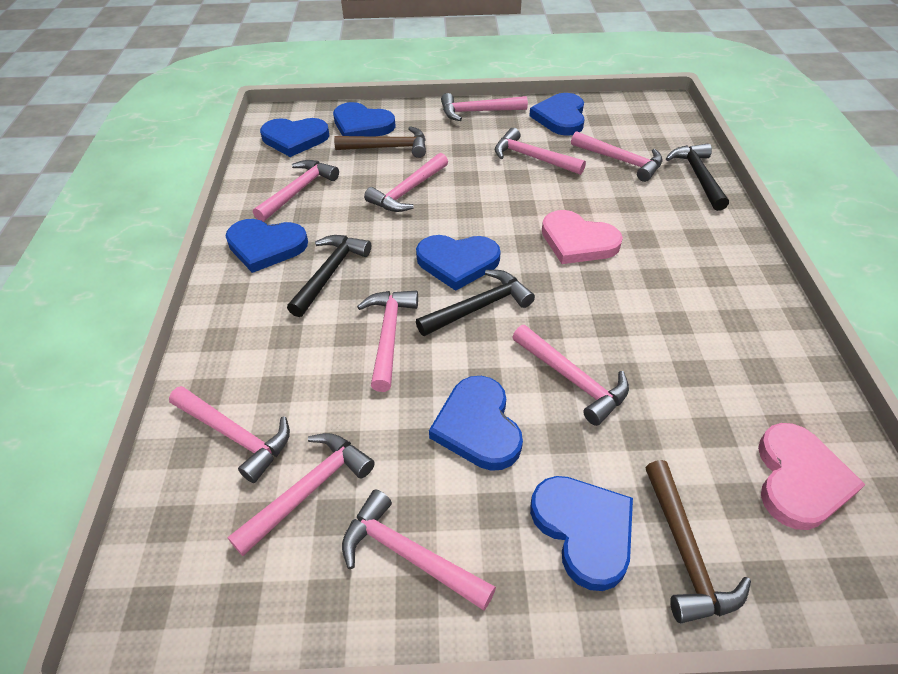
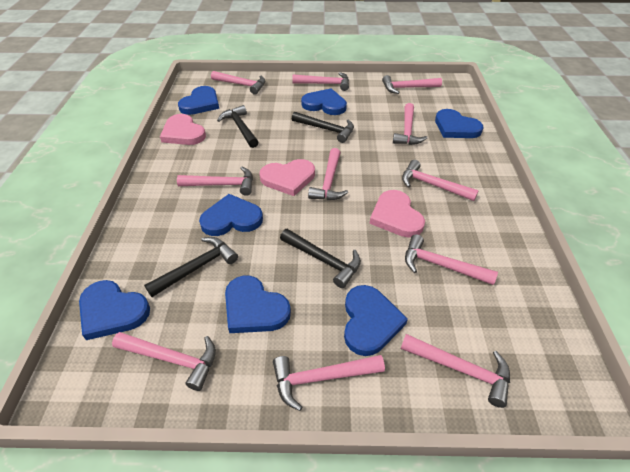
black hammer: 3 -> 4
brown hammer: 2 -> 0
pink hammer: 10 -> 11
pink heart: 2 -> 3

